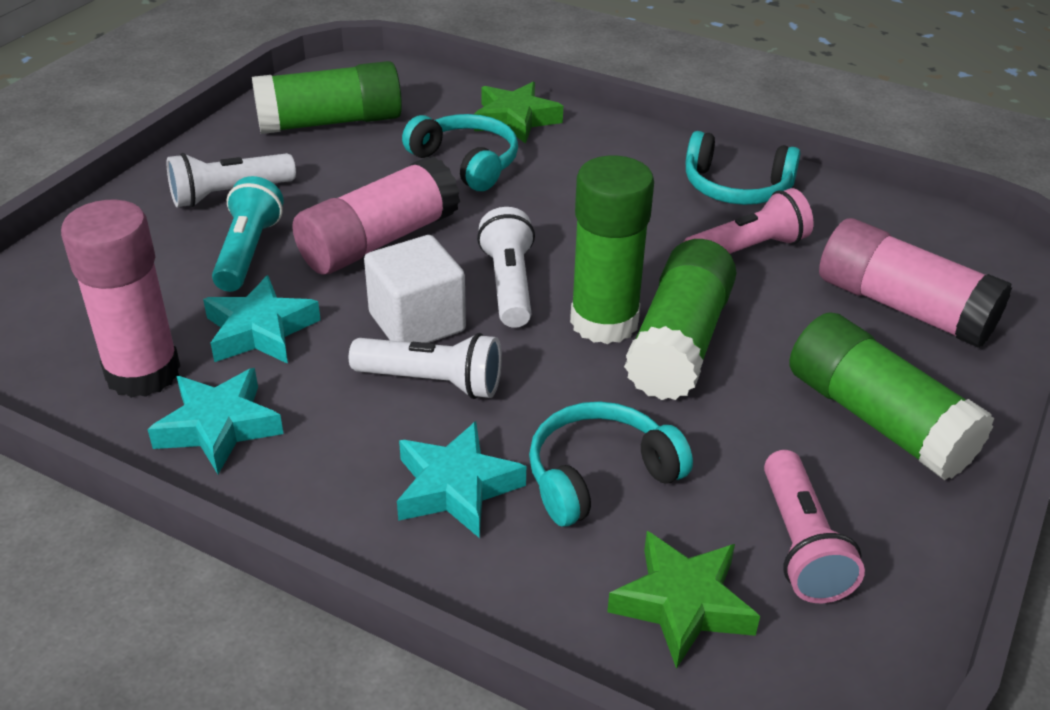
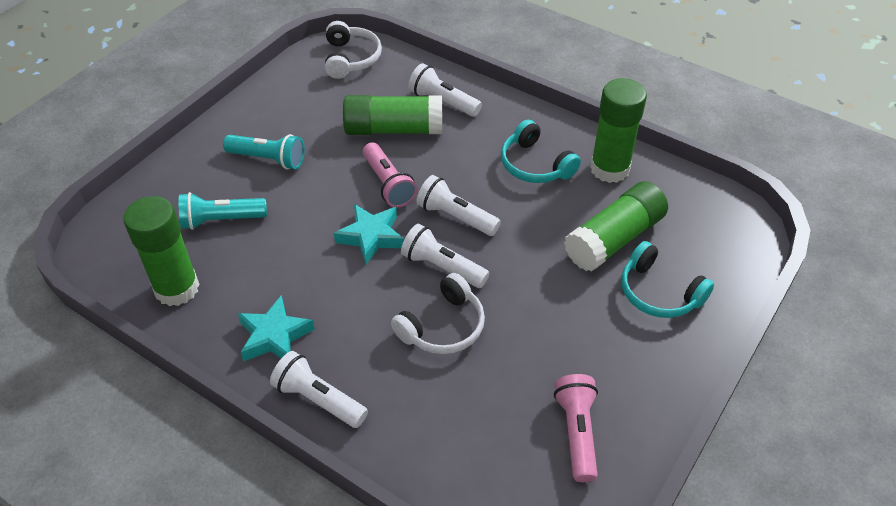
green star: 2 -> 0
pink glue stick: 3 -> 0
turquoise flashlight: 1 -> 2
turquoise headphones: 3 -> 2
turquoise star: 3 -> 2
white cube: 1 -> 0
white flashlight: 3 -> 4
white headphones: 0 -> 2

